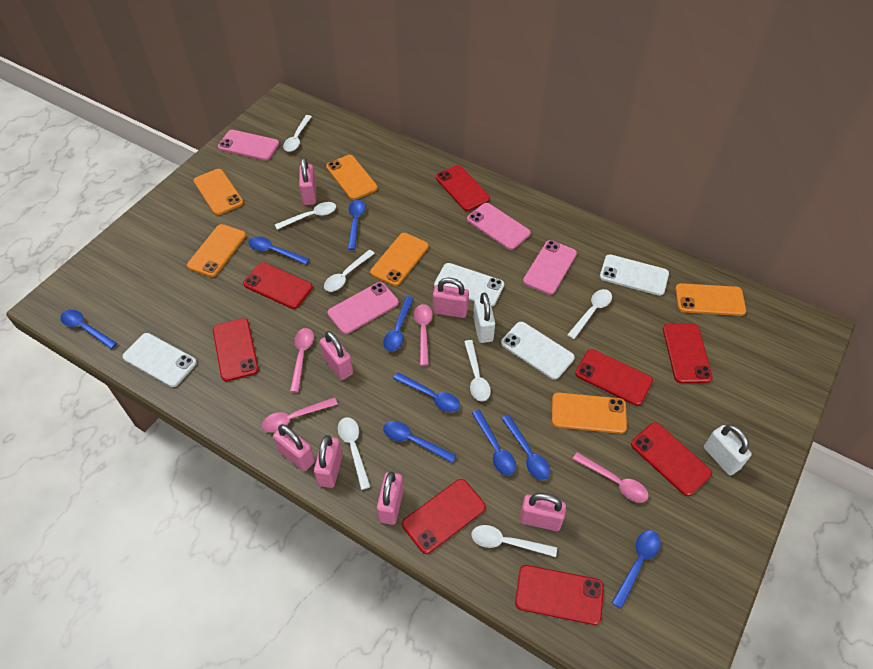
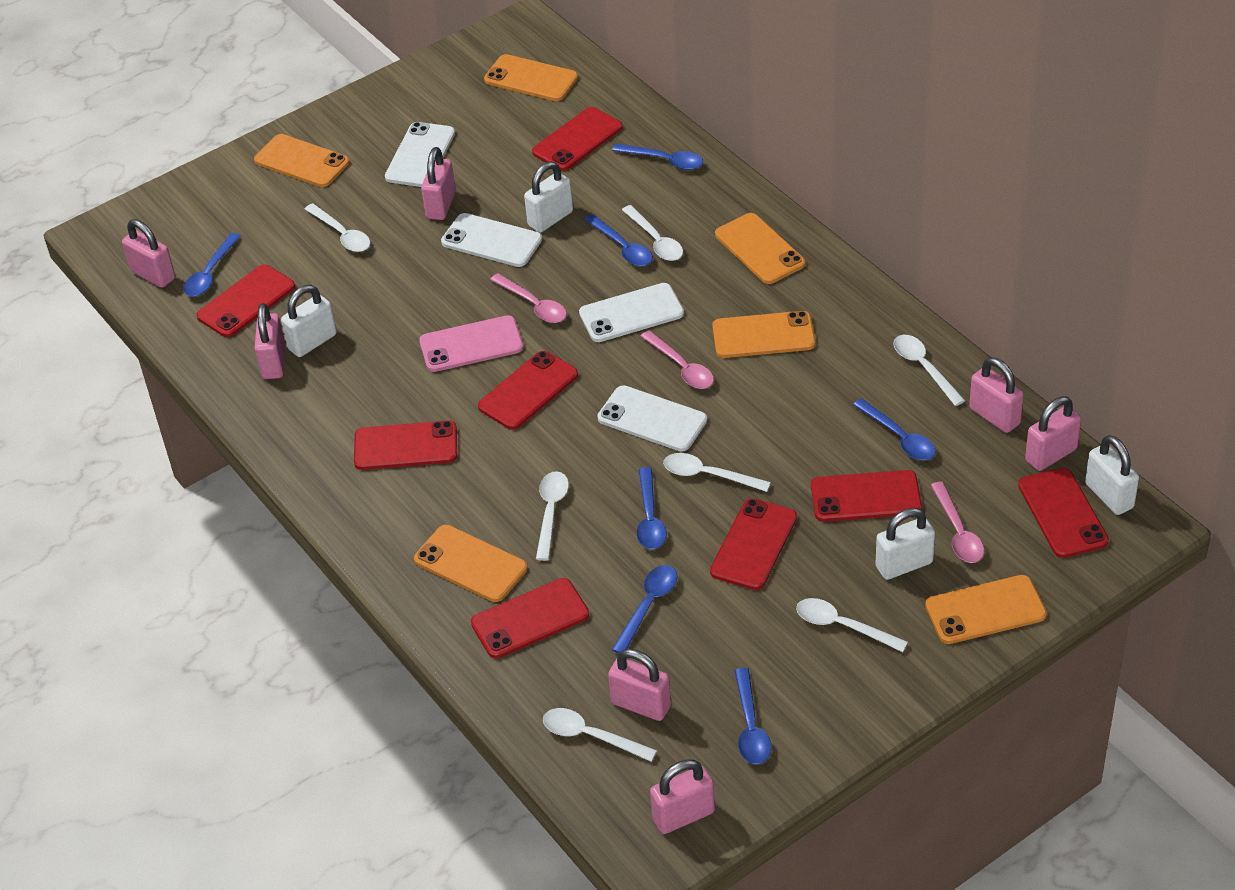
blue spoon: 9 -> 7
pink phone: 4 -> 1
pink spoon: 4 -> 3
white padlock: 2 -> 4

